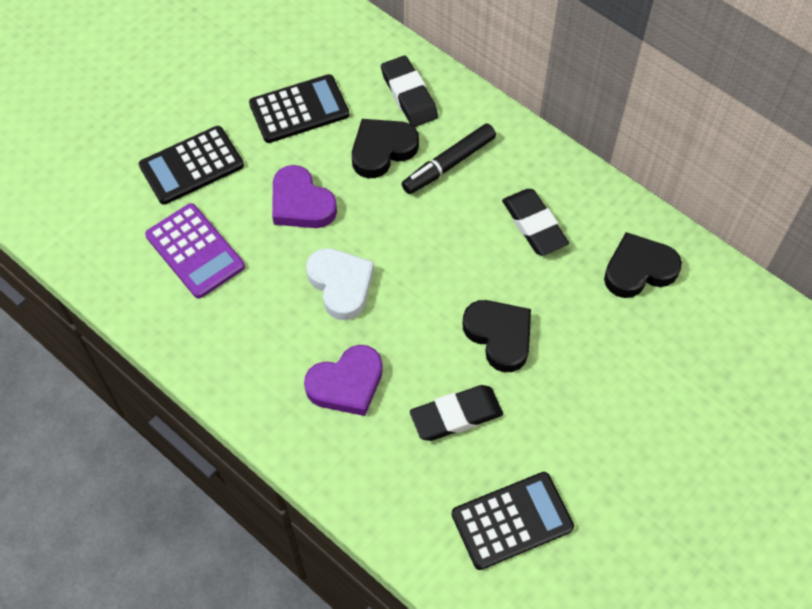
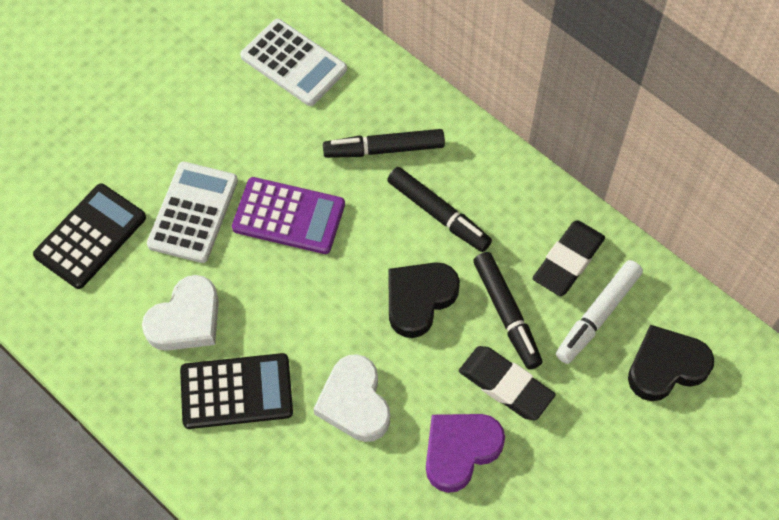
black calculator: 3 -> 2
black eraser: 3 -> 2
black heart: 3 -> 2
black marker: 1 -> 3
purple heart: 2 -> 1
white calculator: 0 -> 2
white heart: 1 -> 2
white marker: 0 -> 1

